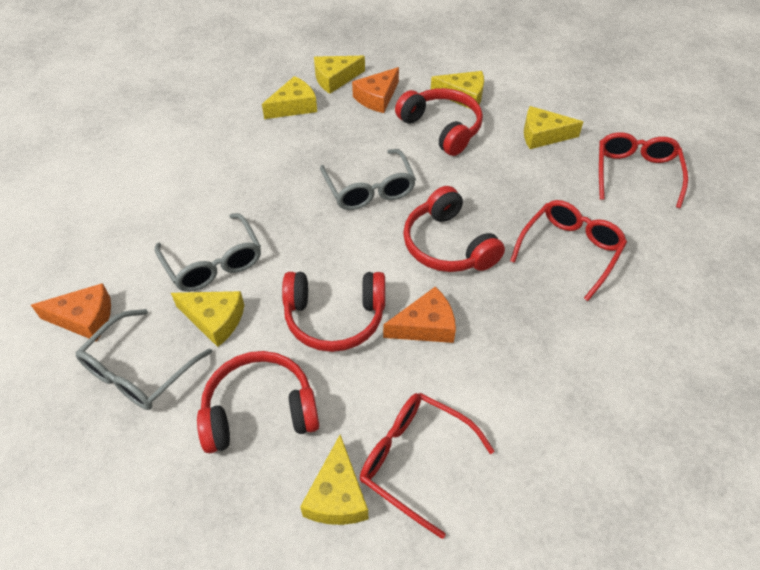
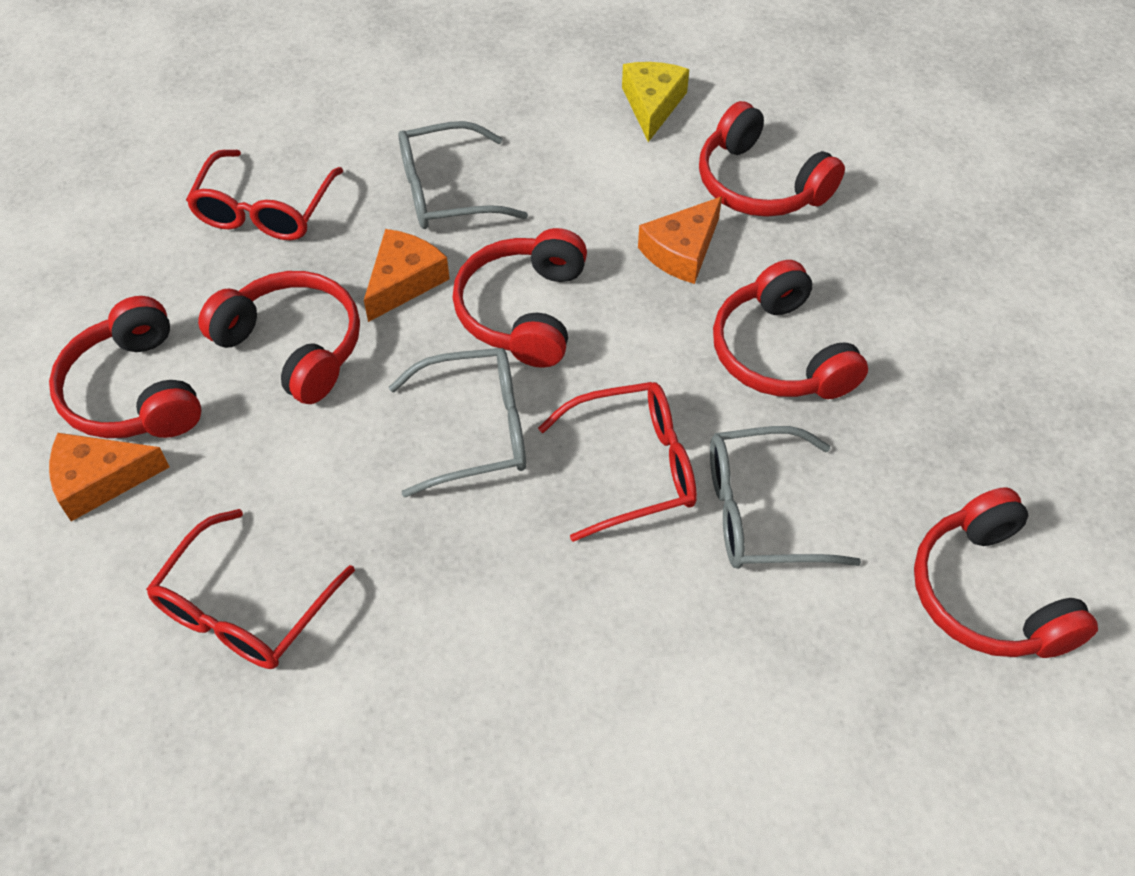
red headphones: 4 -> 6
yellow cheese: 6 -> 1

